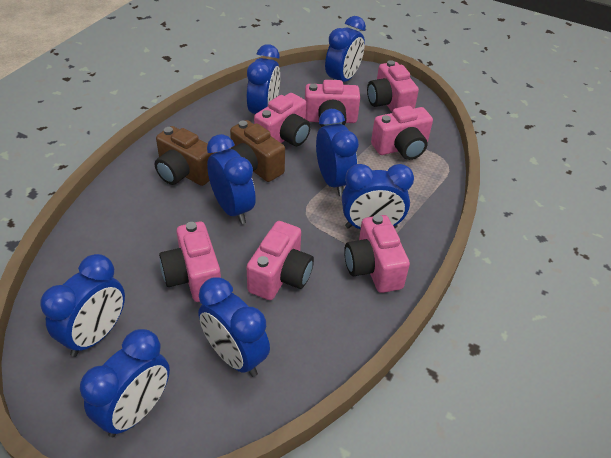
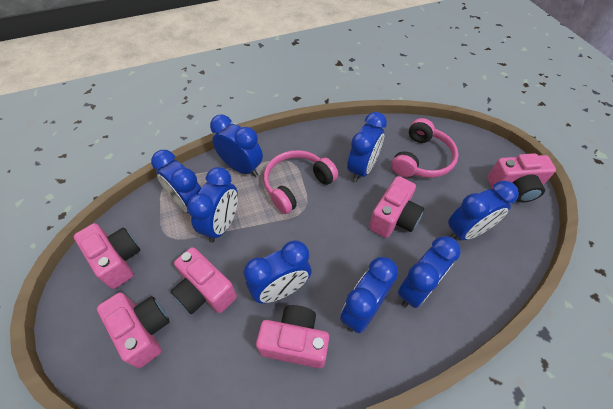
brown camera: 2 -> 0
pink camera: 7 -> 6
pink headphones: 0 -> 2

